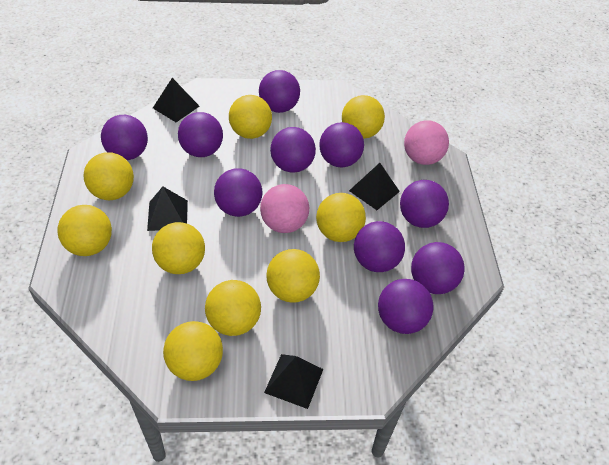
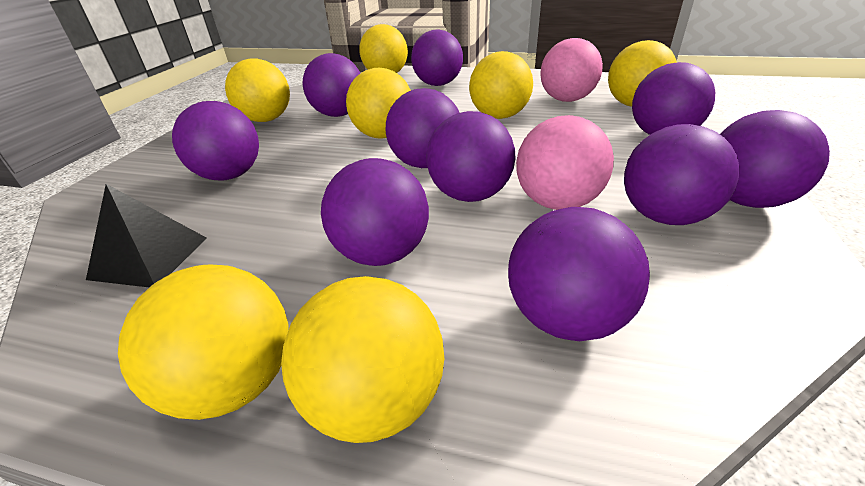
black pyramid: 4 -> 1
yellow ball: 9 -> 7

